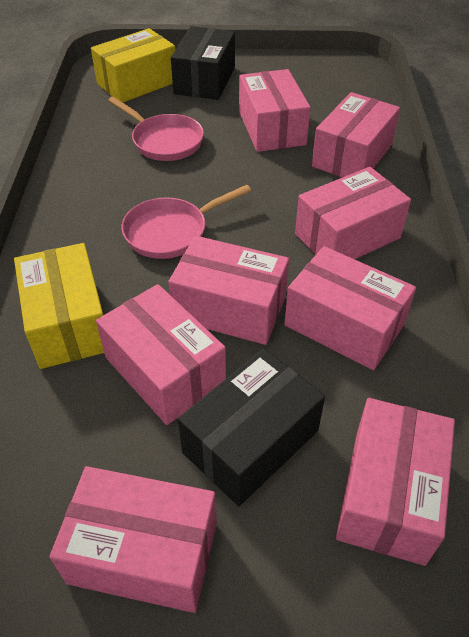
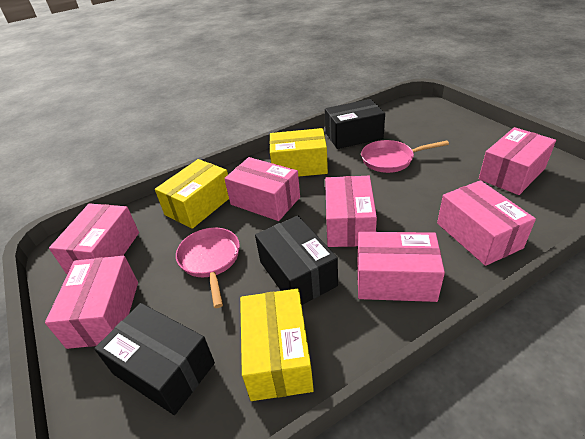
black box: 2 -> 3
pink box: 8 -> 7
yellow box: 2 -> 3

